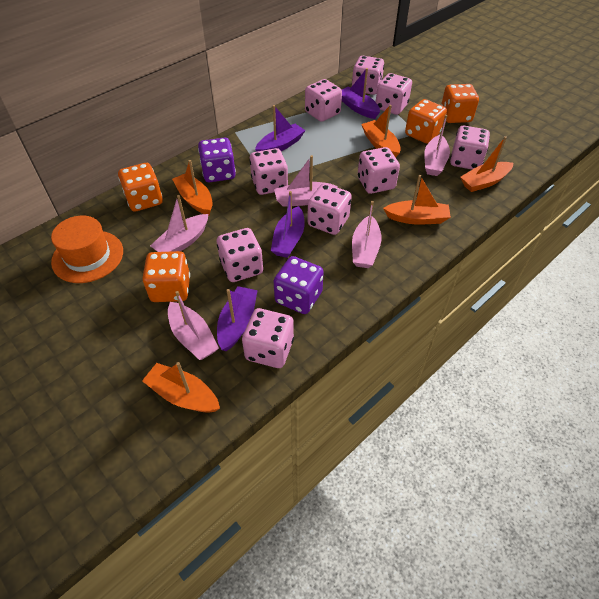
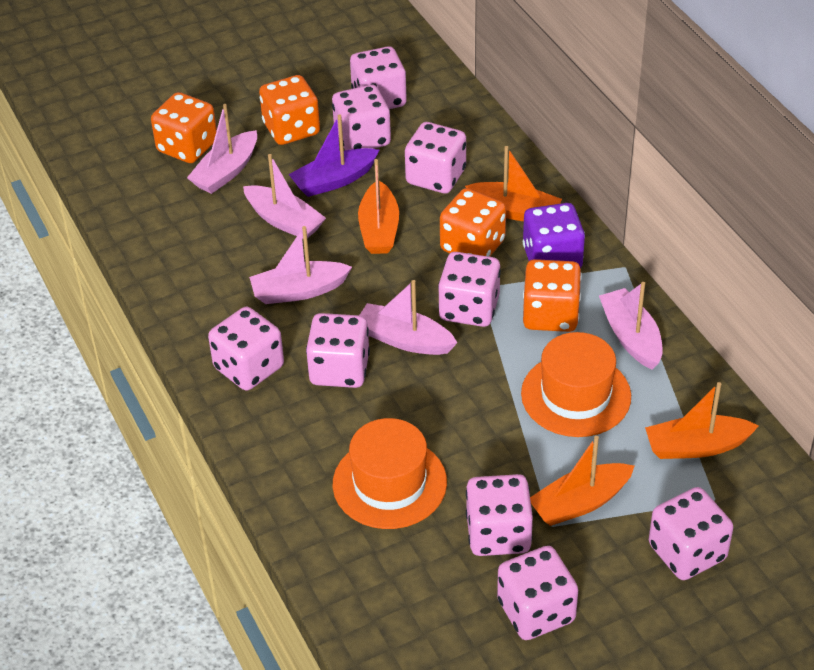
orange boat: 5 -> 4
orange hat: 1 -> 2
purple boat: 4 -> 1
purple dice: 2 -> 1

